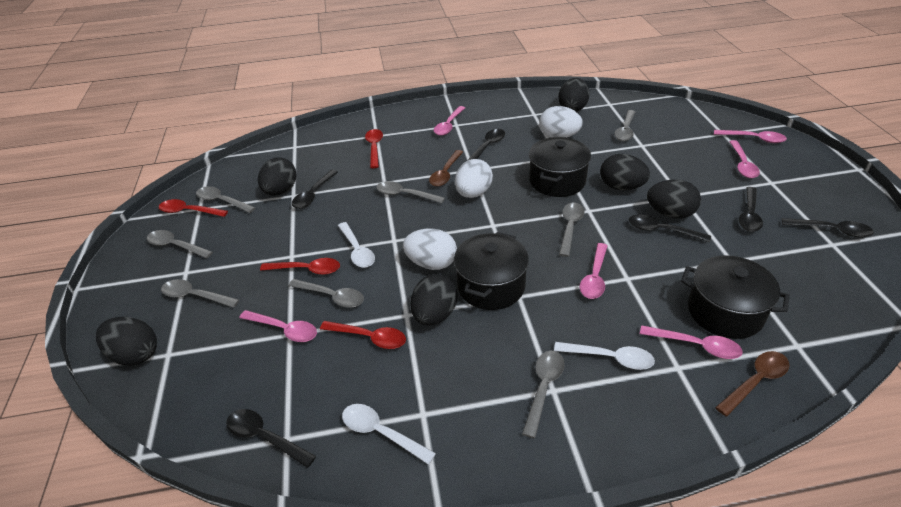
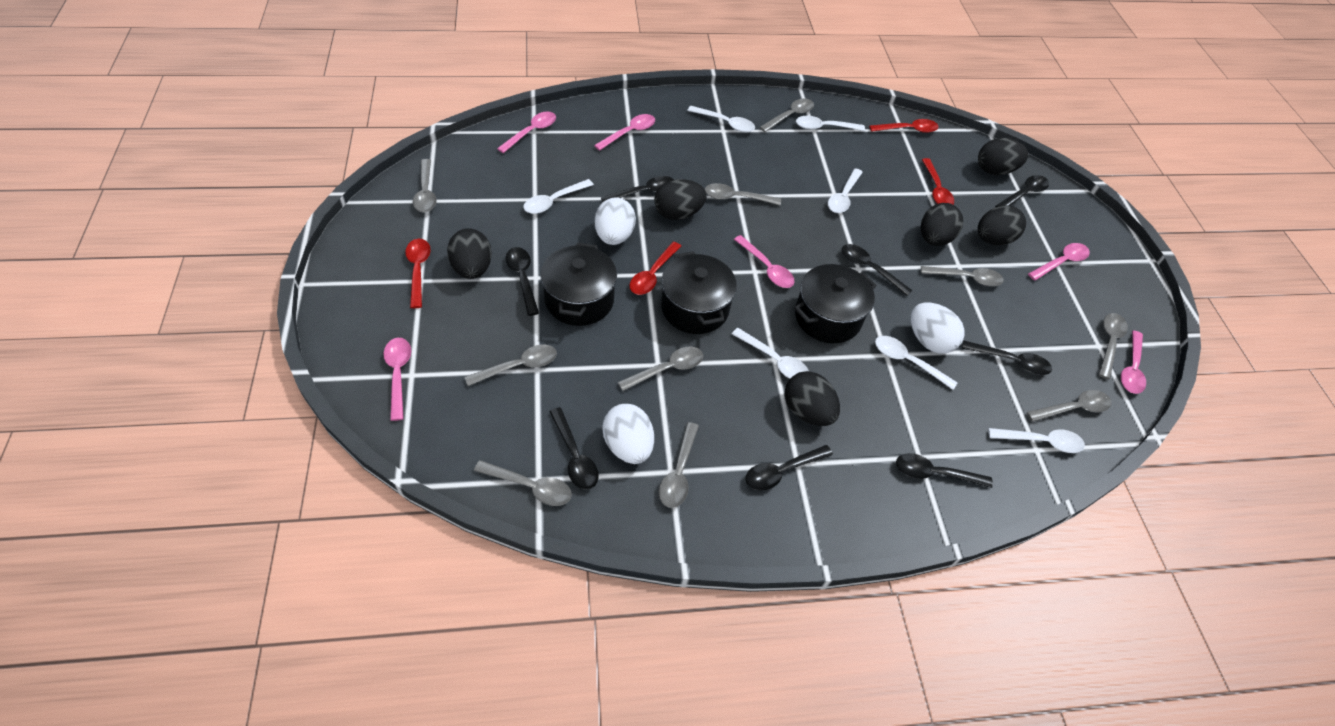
black spoon: 6 -> 8
brown spoon: 2 -> 0
grey spoon: 8 -> 10
white spoon: 3 -> 7

